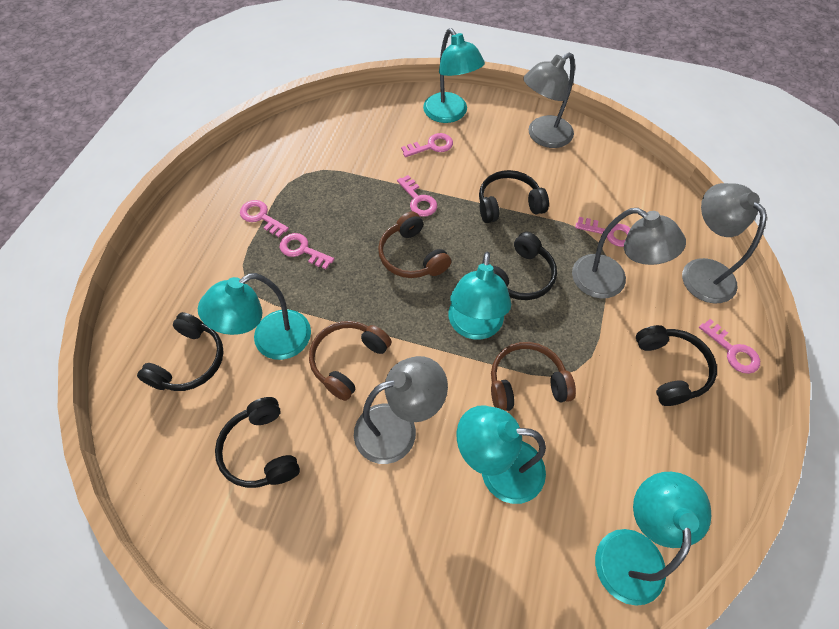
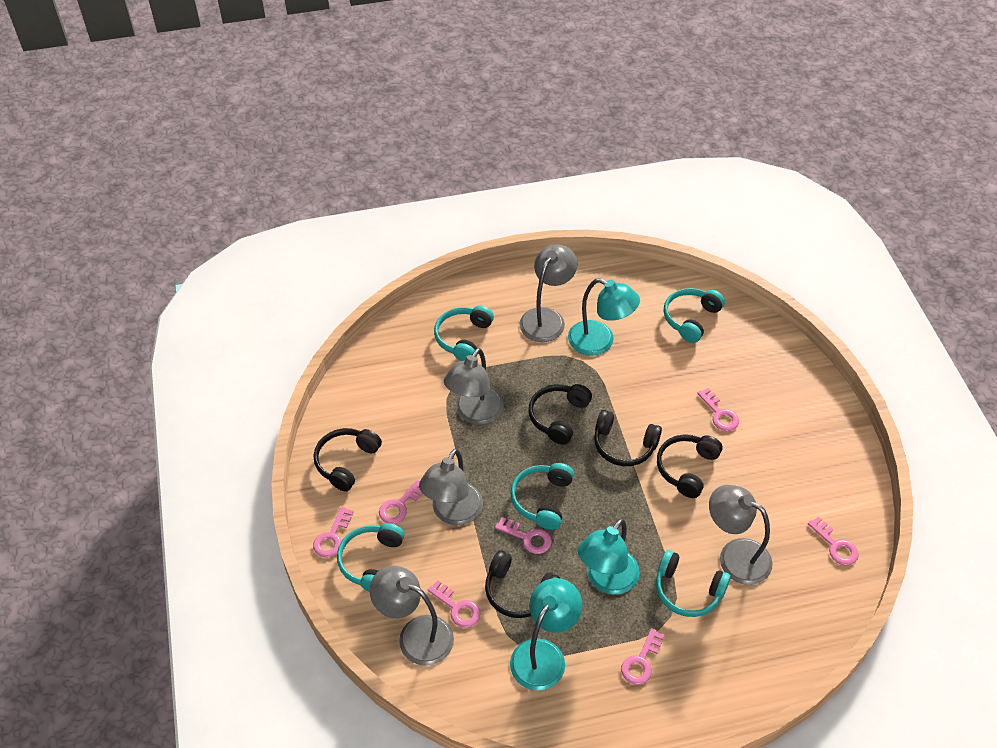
brown headphones: 3 -> 0
grey lamp: 4 -> 5
pink key: 6 -> 7
turquoise headphones: 0 -> 5
turquoise lamp: 5 -> 3

